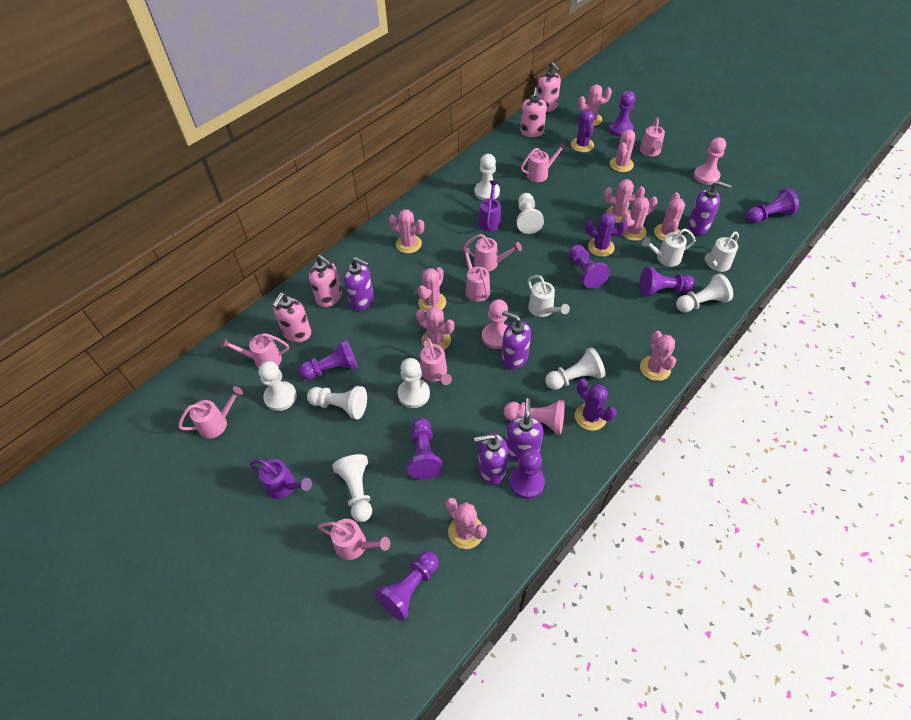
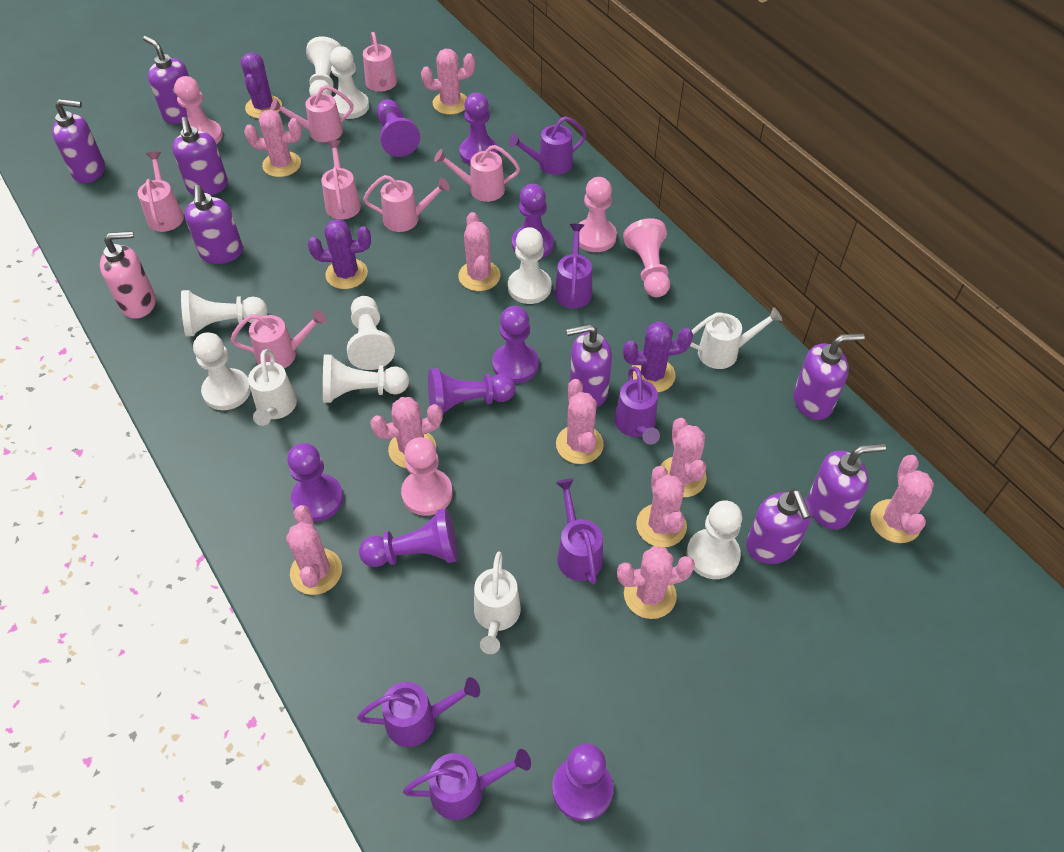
pink pawn: 3 -> 4
pink soap dispenser: 4 -> 1
pink watering can: 8 -> 7
purple soap dispenser: 5 -> 8
purple watering can: 2 -> 6

